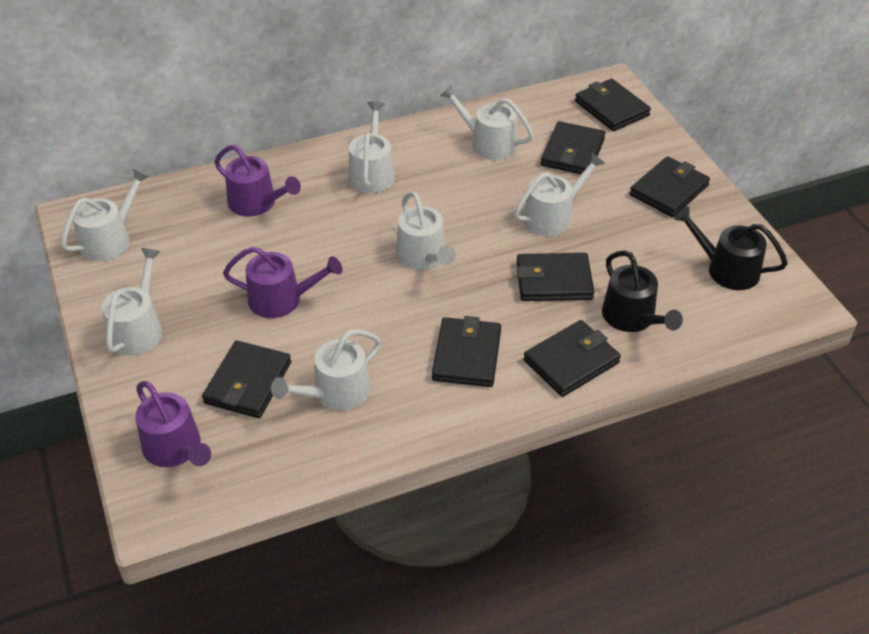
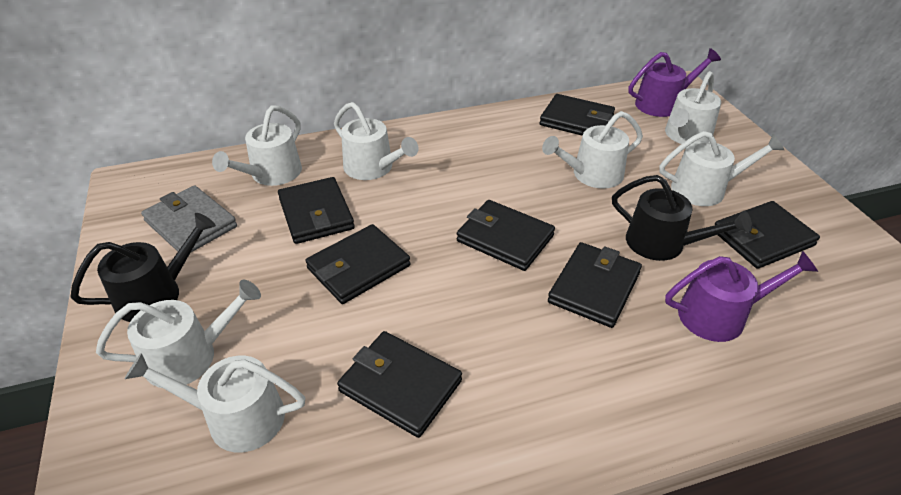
grey wallet: 0 -> 1
purple watering can: 3 -> 2

